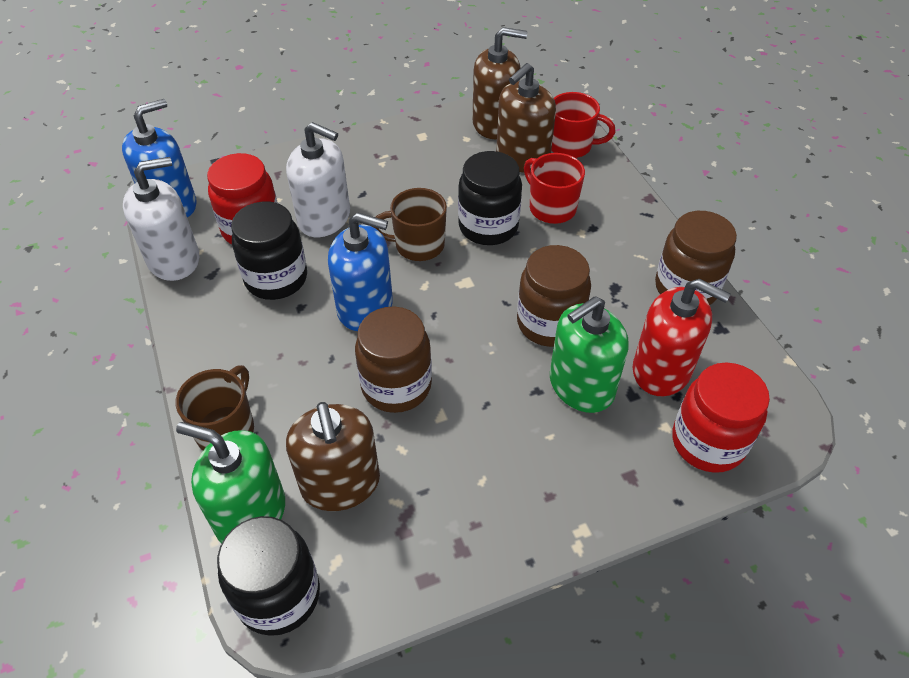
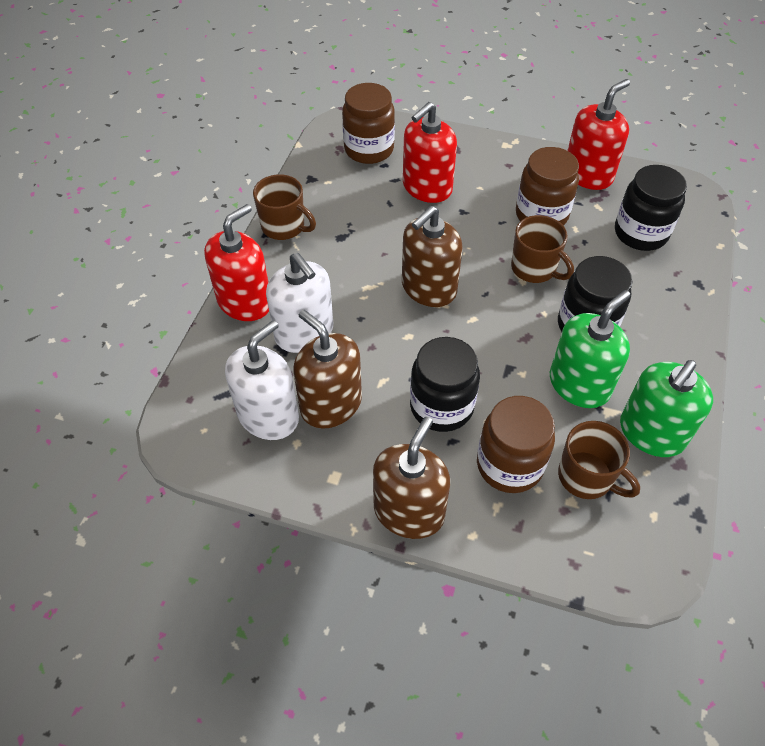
blue soap dispenser: 2 -> 0
brown mug: 2 -> 3
red jar: 2 -> 0
red mug: 2 -> 0
red soap dispenser: 1 -> 3

